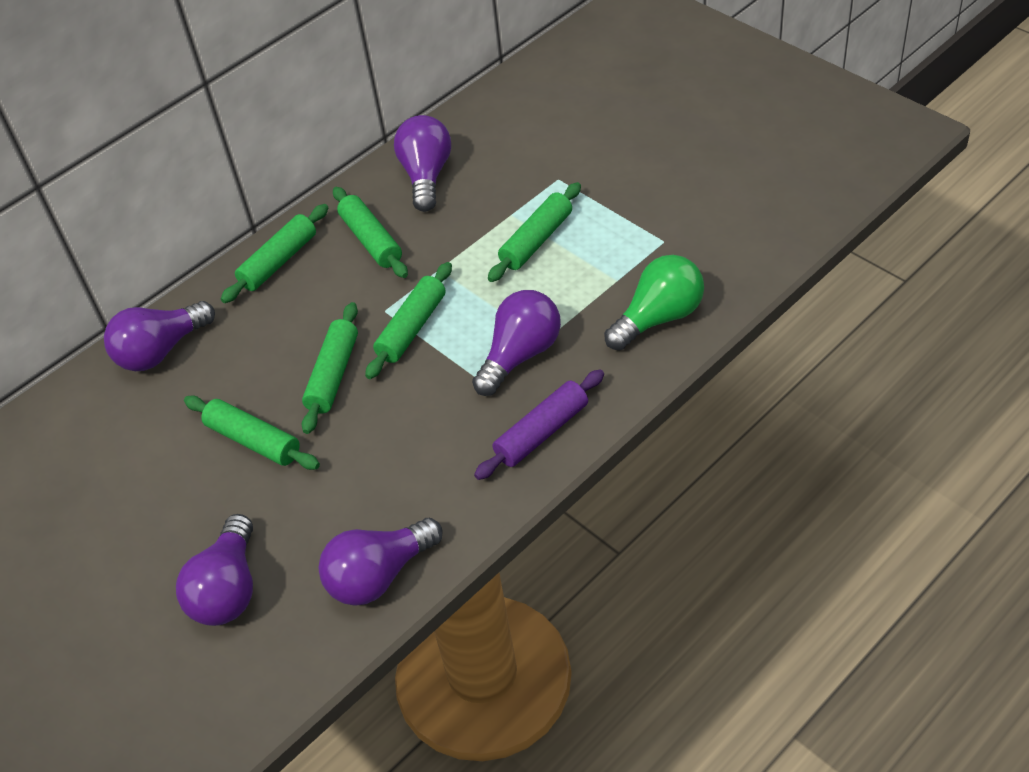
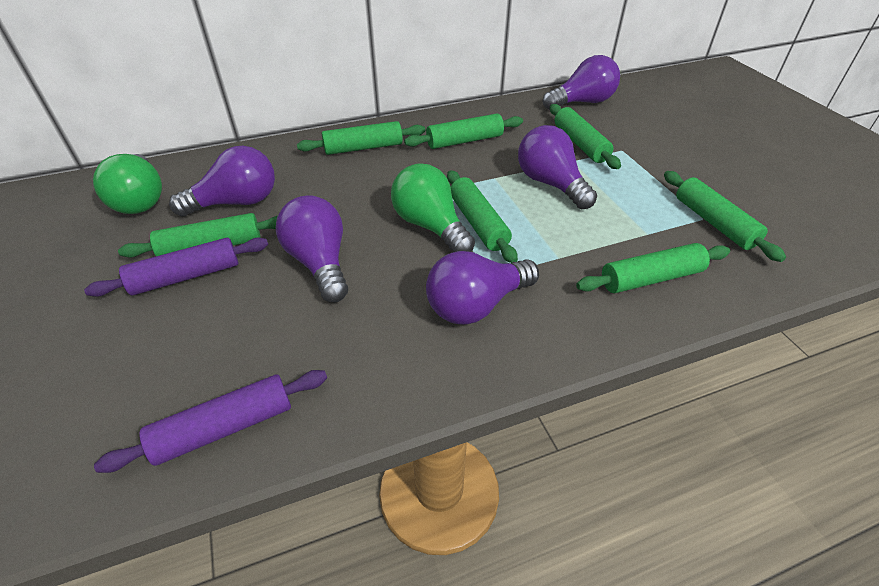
green light bulb: 1 -> 2
green rolling pin: 6 -> 7
purple rolling pin: 1 -> 2

